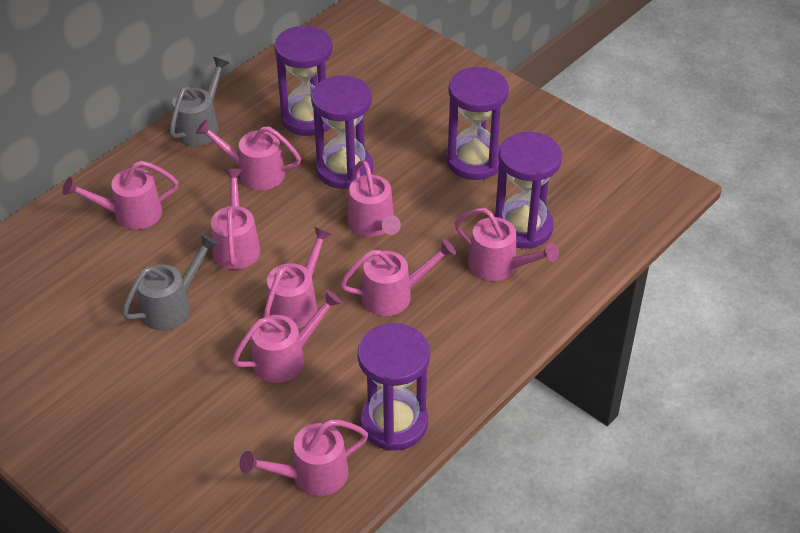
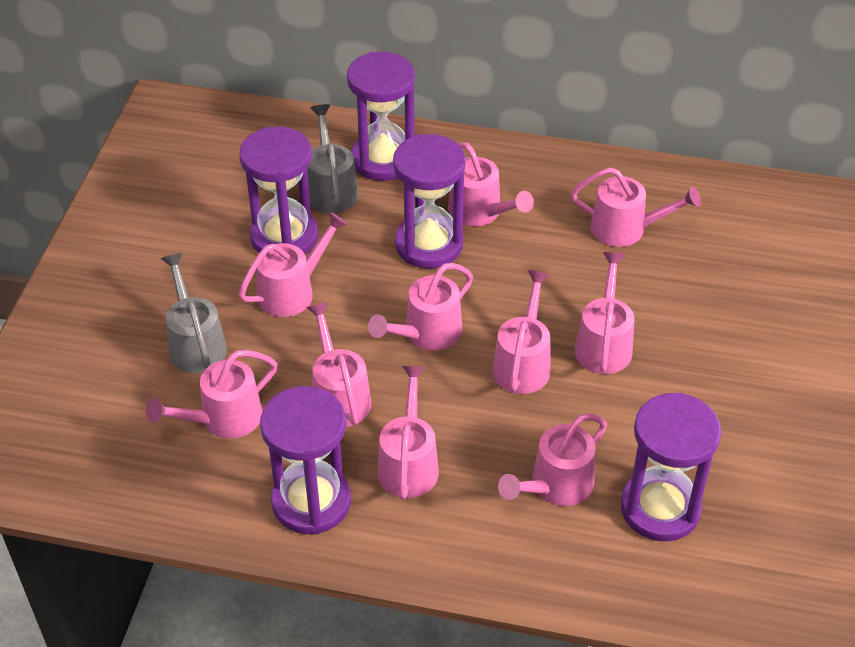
pink watering can: 9 -> 10

